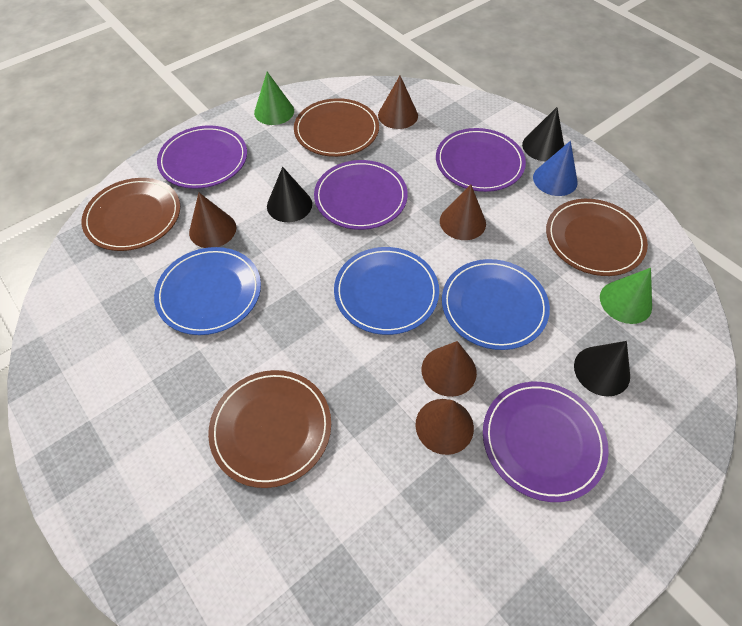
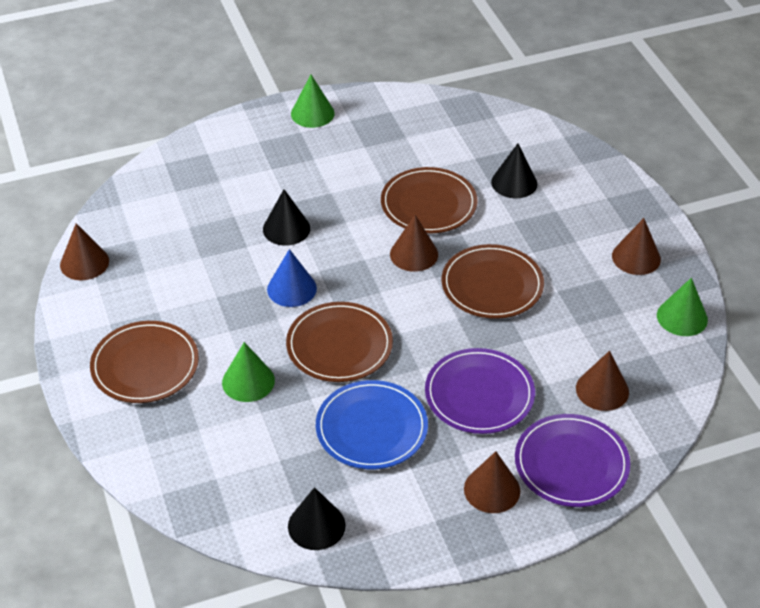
blue plate: 3 -> 1
green cone: 2 -> 3
purple plate: 4 -> 2

